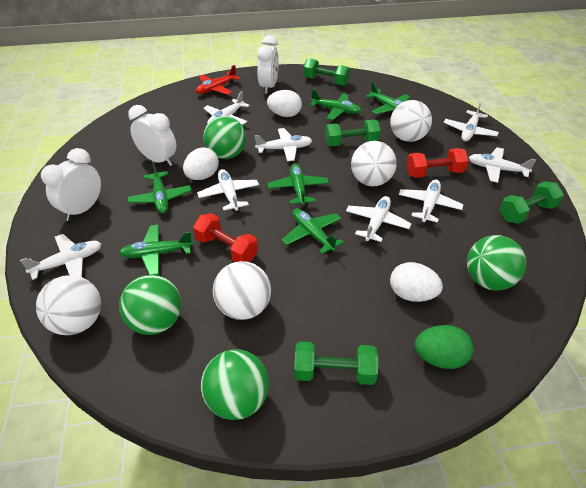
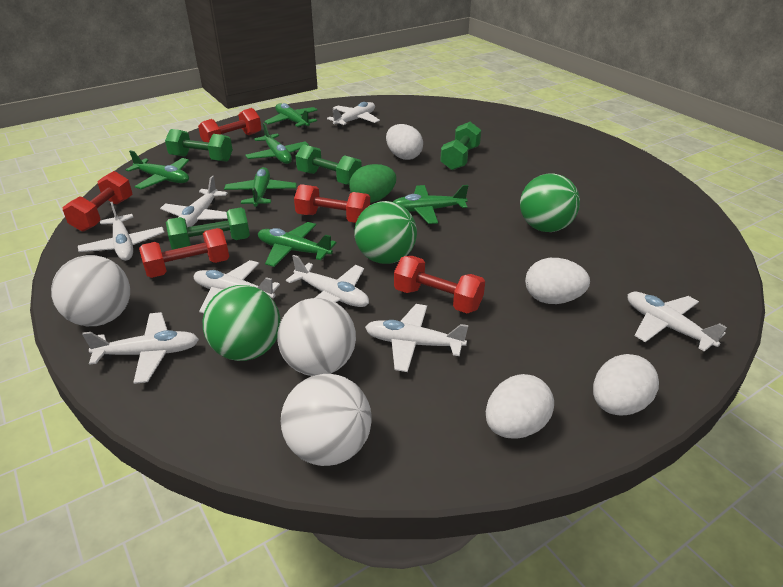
green ball: 4 -> 3
red dumbbell: 2 -> 5
red plane: 1 -> 0
white ball: 4 -> 3
white clock: 3 -> 0
white egg: 3 -> 4

